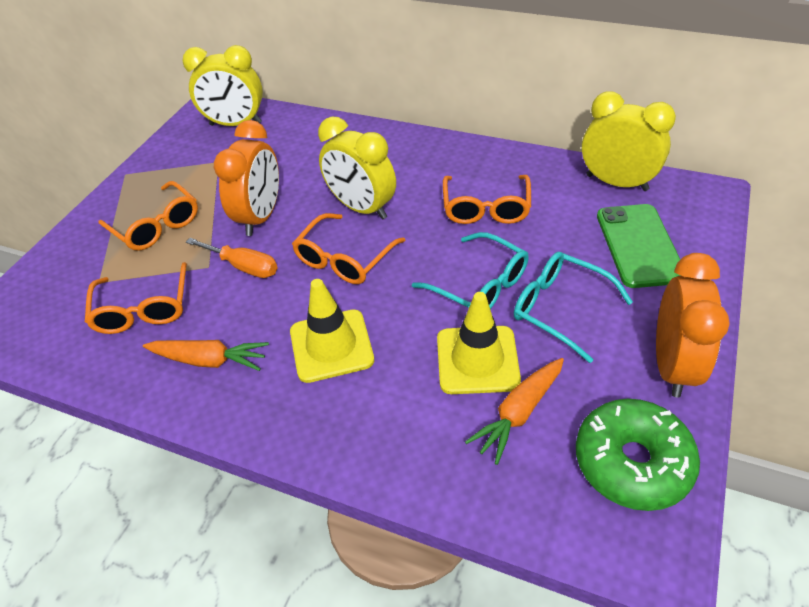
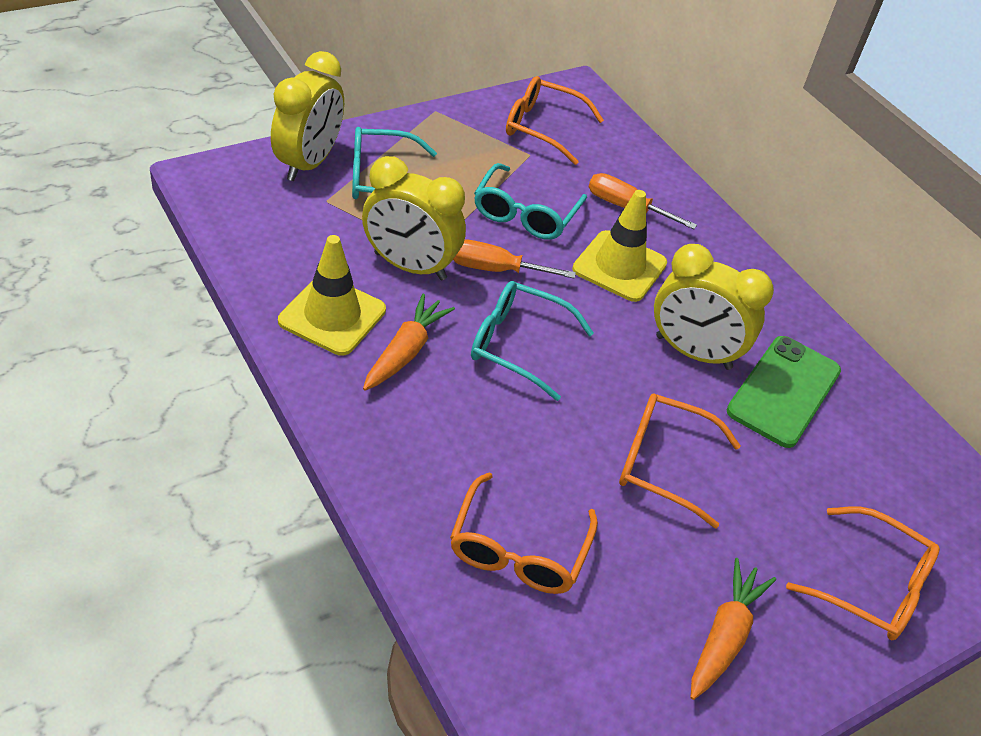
green donut: 1 -> 0
orange clock: 2 -> 0
orange screwdriver: 1 -> 2
turquoise glasses: 2 -> 3

